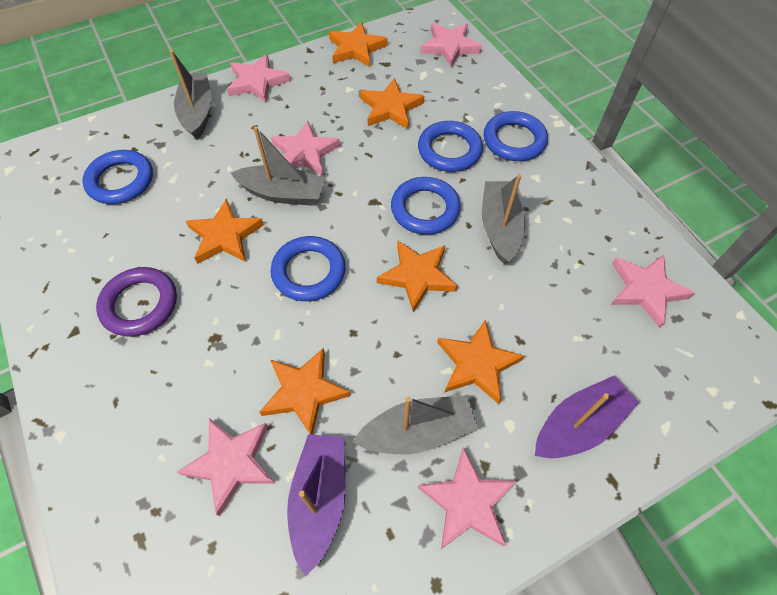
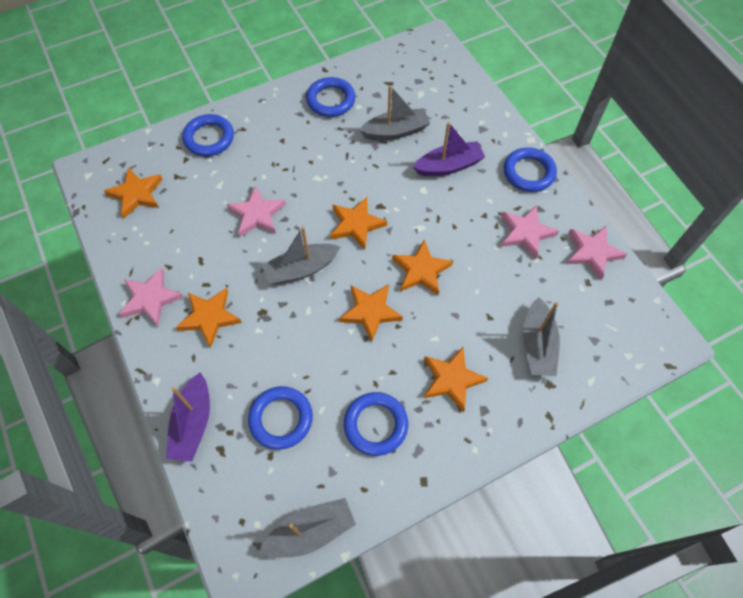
pink star: 6 -> 4
purple ring: 1 -> 0

